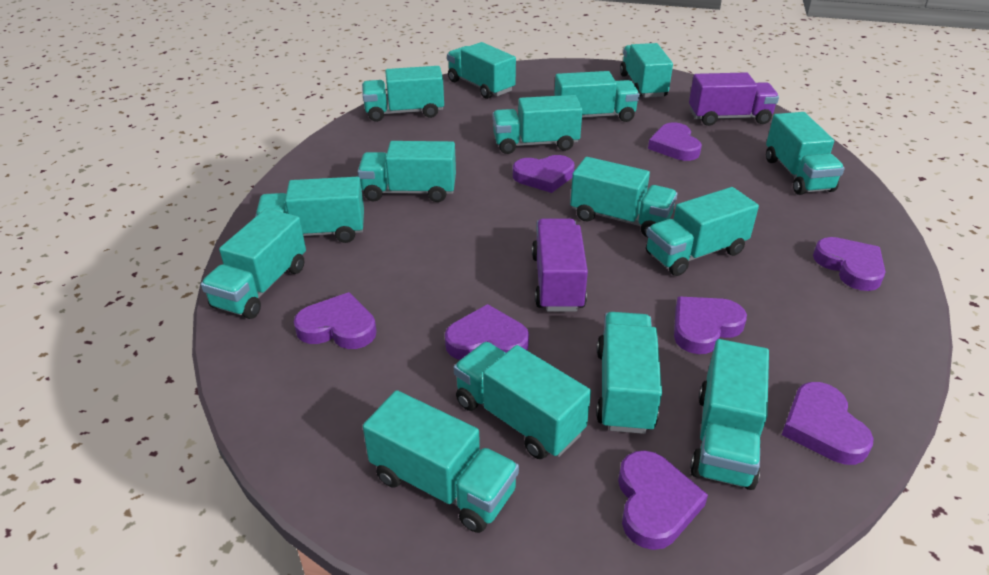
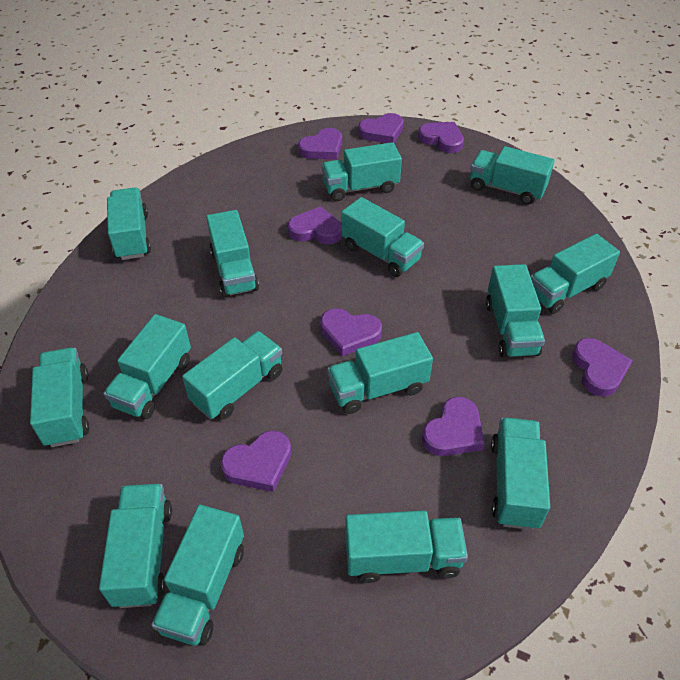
purple truck: 2 -> 0

